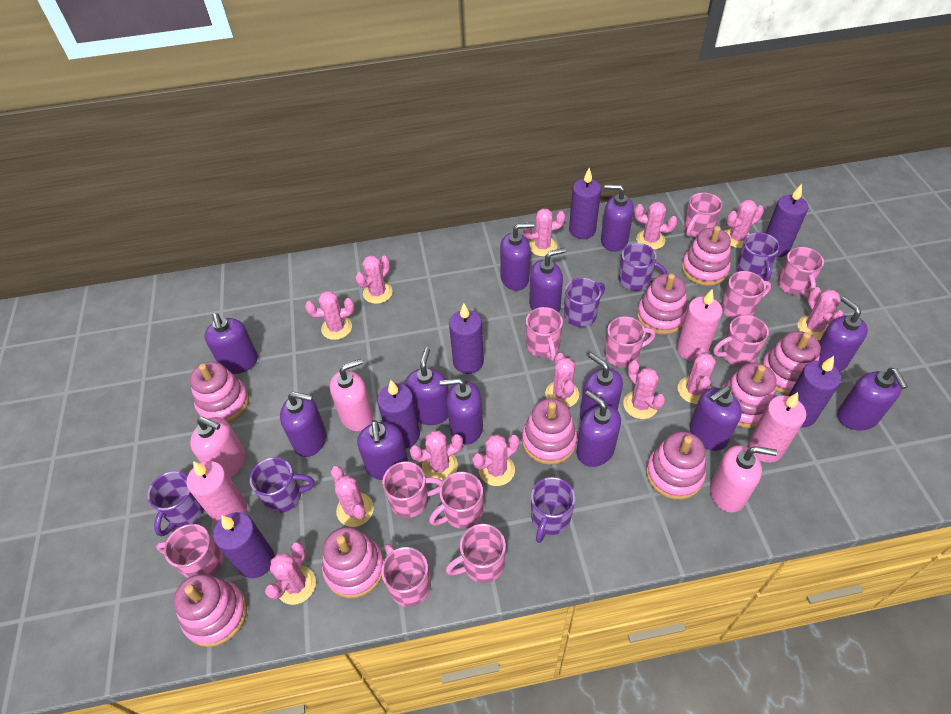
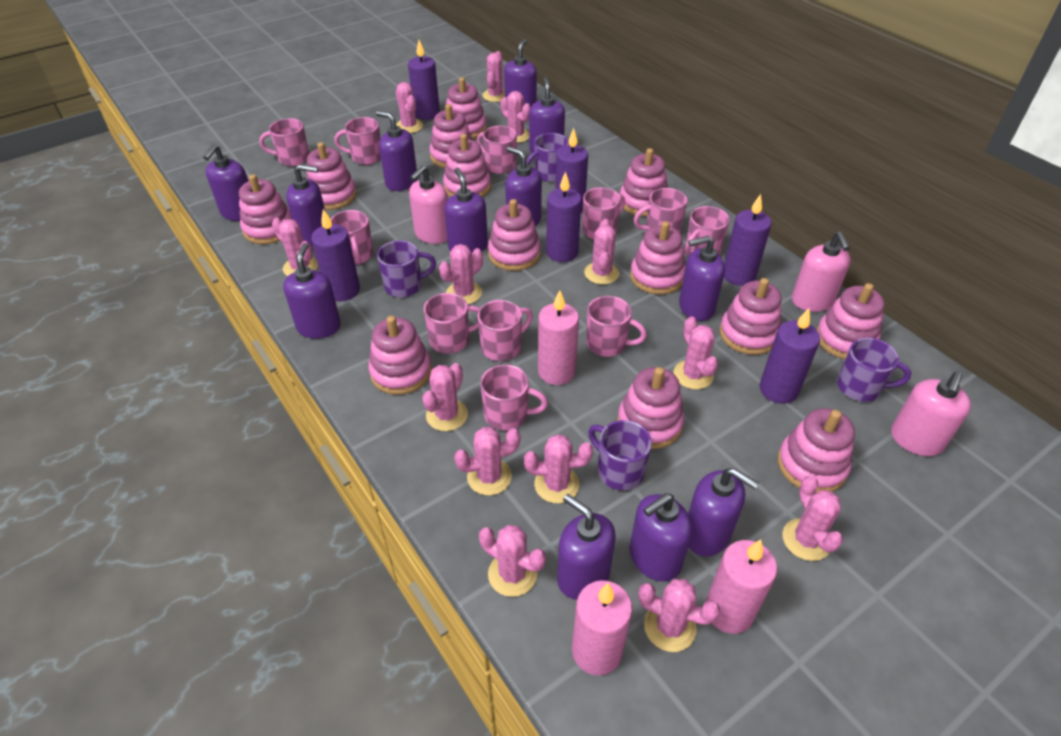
pink stacking toy: 9 -> 13
purple mug: 6 -> 4
purple soap dispenser: 13 -> 12

